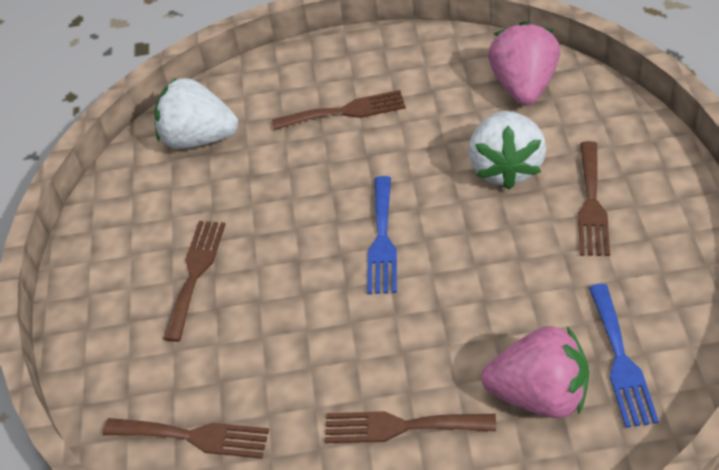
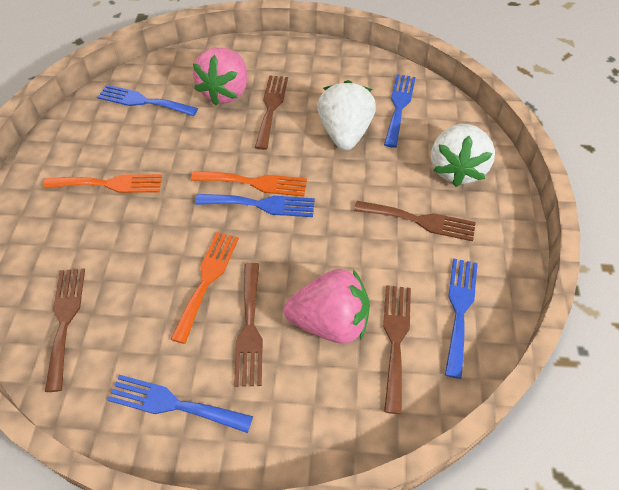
blue fork: 2 -> 5
orange fork: 0 -> 3

